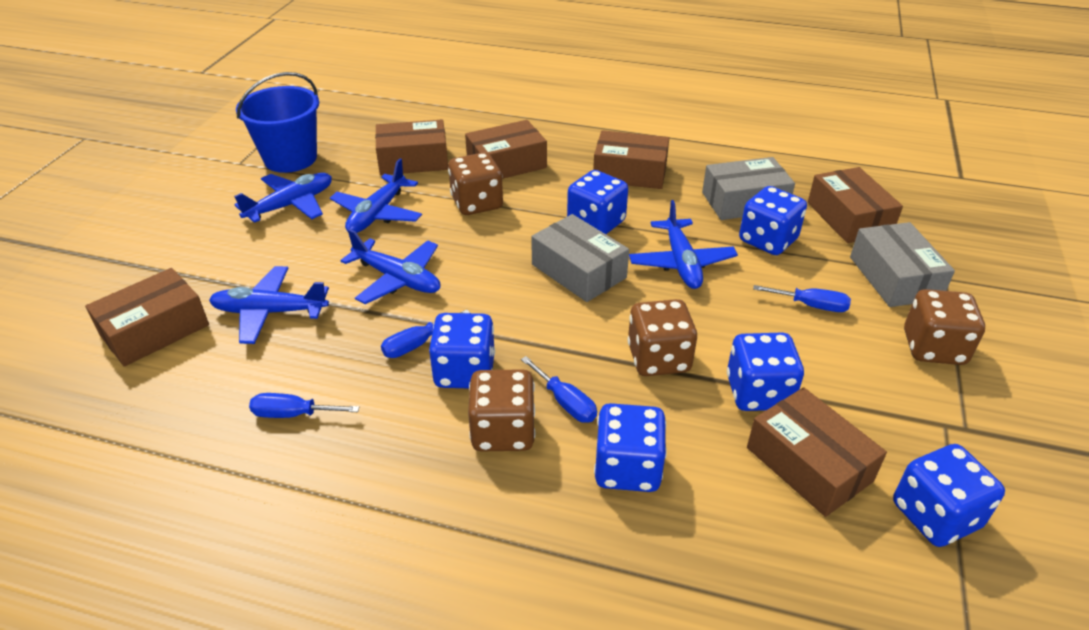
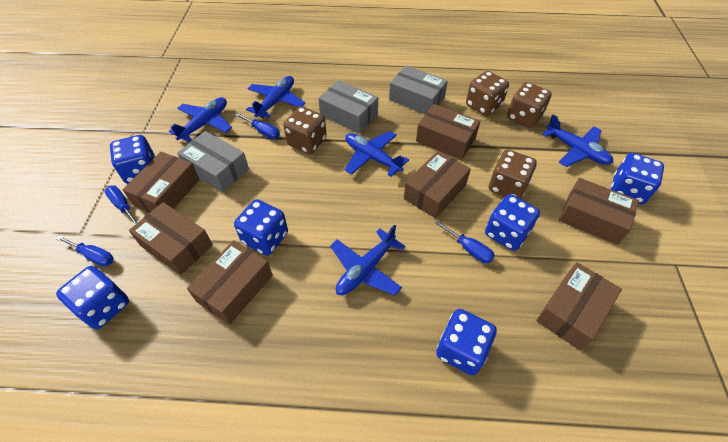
blue bucket: 1 -> 0
brown box: 6 -> 7

